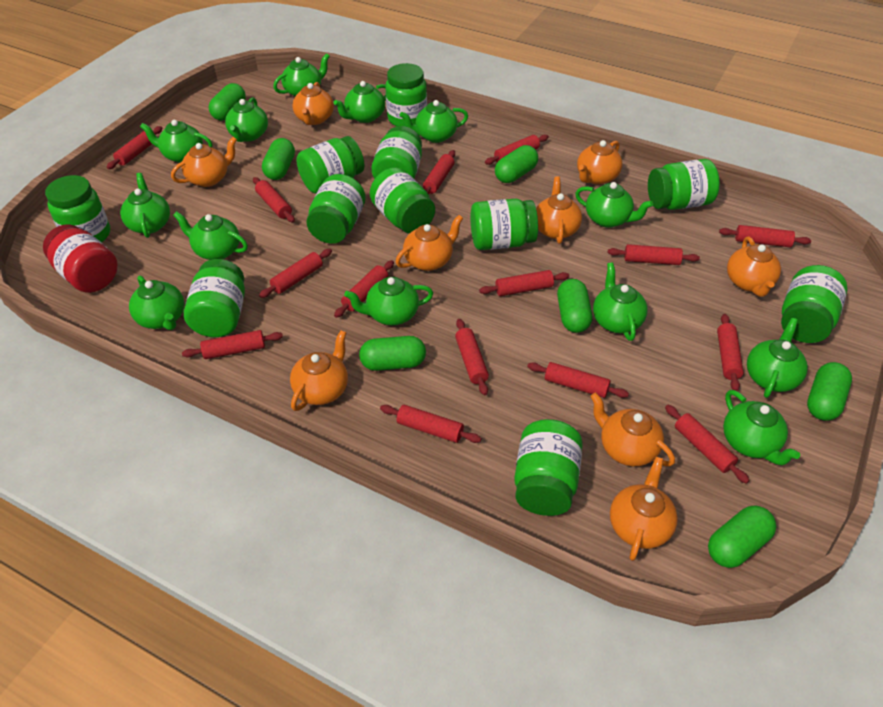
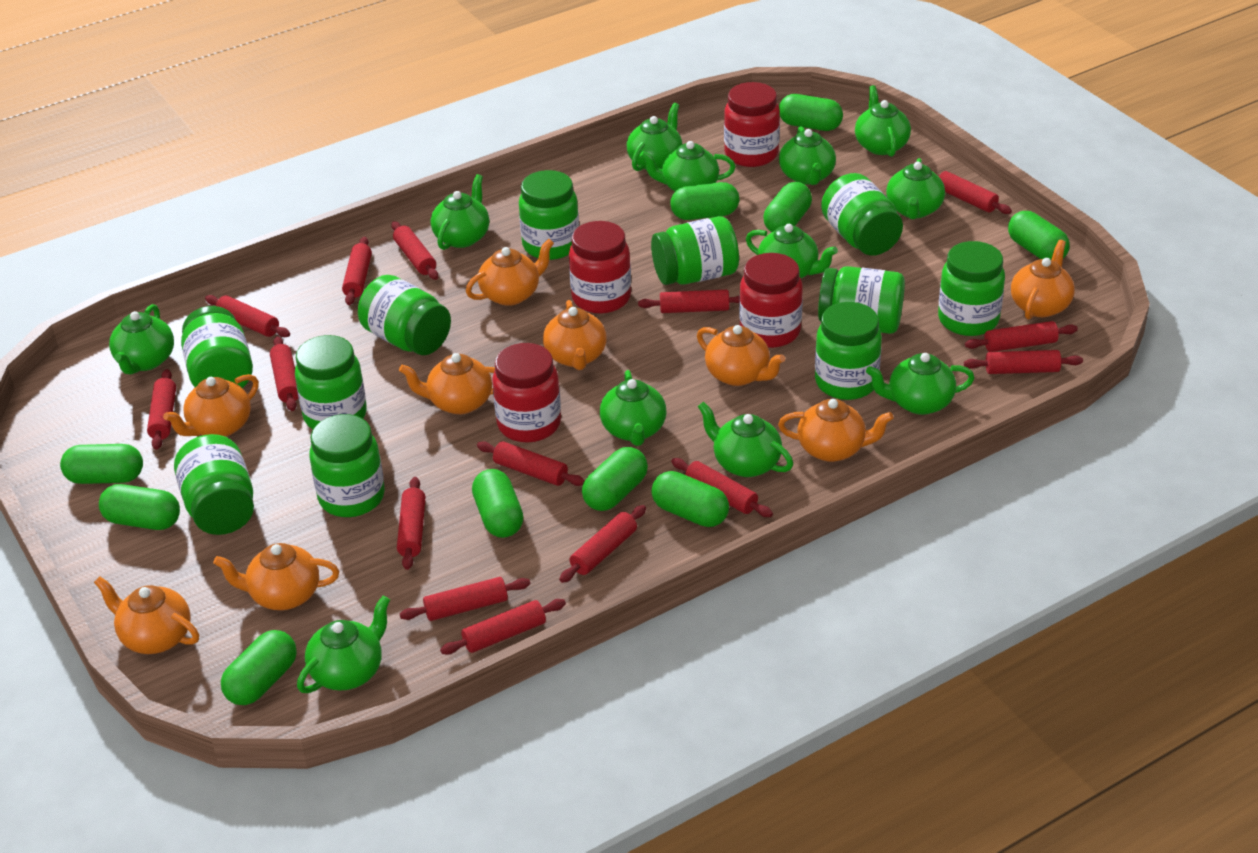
green capsule: 7 -> 10
green teapot: 13 -> 12
red jar: 1 -> 4

